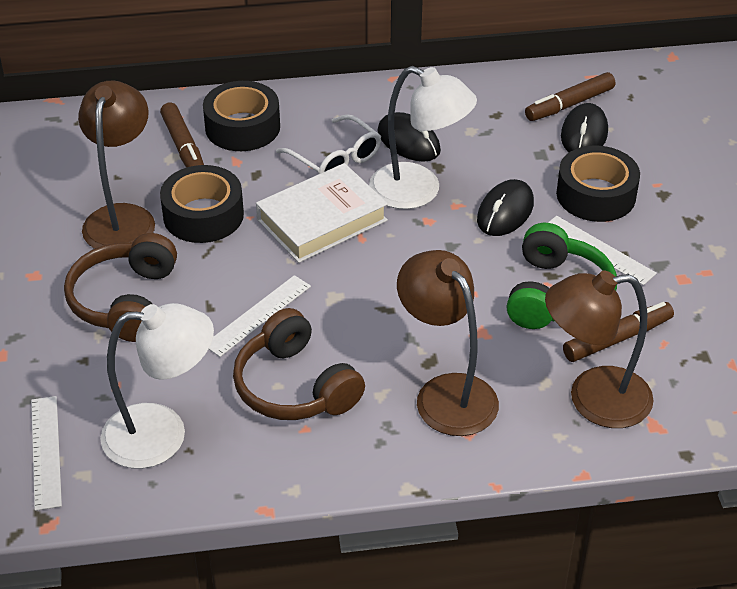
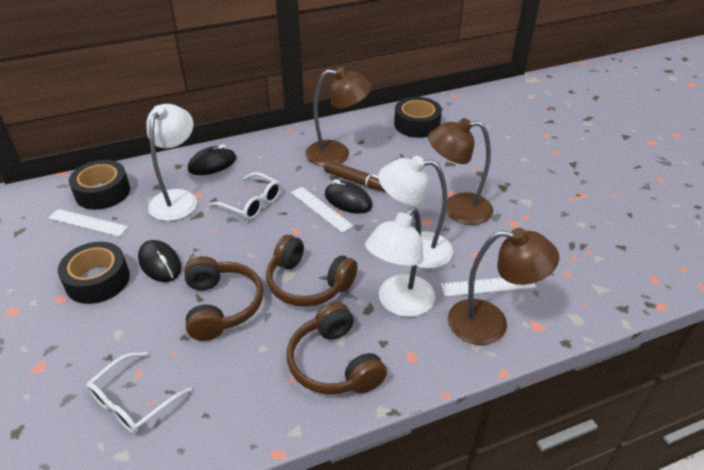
brown headphones: 2 -> 3
brown marker: 3 -> 1
green headphones: 1 -> 0
white book: 1 -> 0
white glasses: 1 -> 2
white lamp: 2 -> 3

